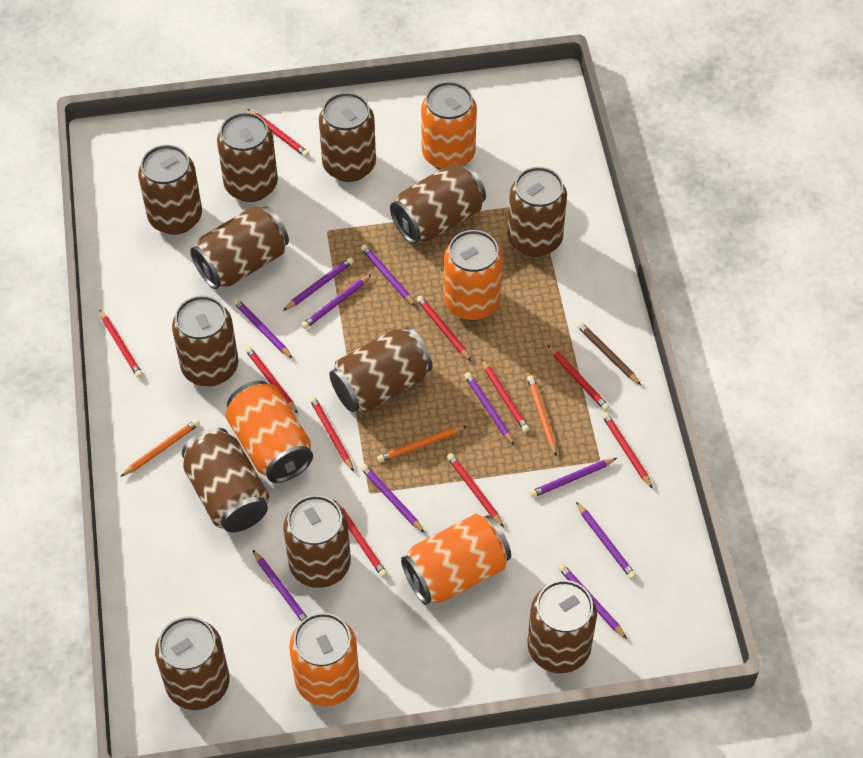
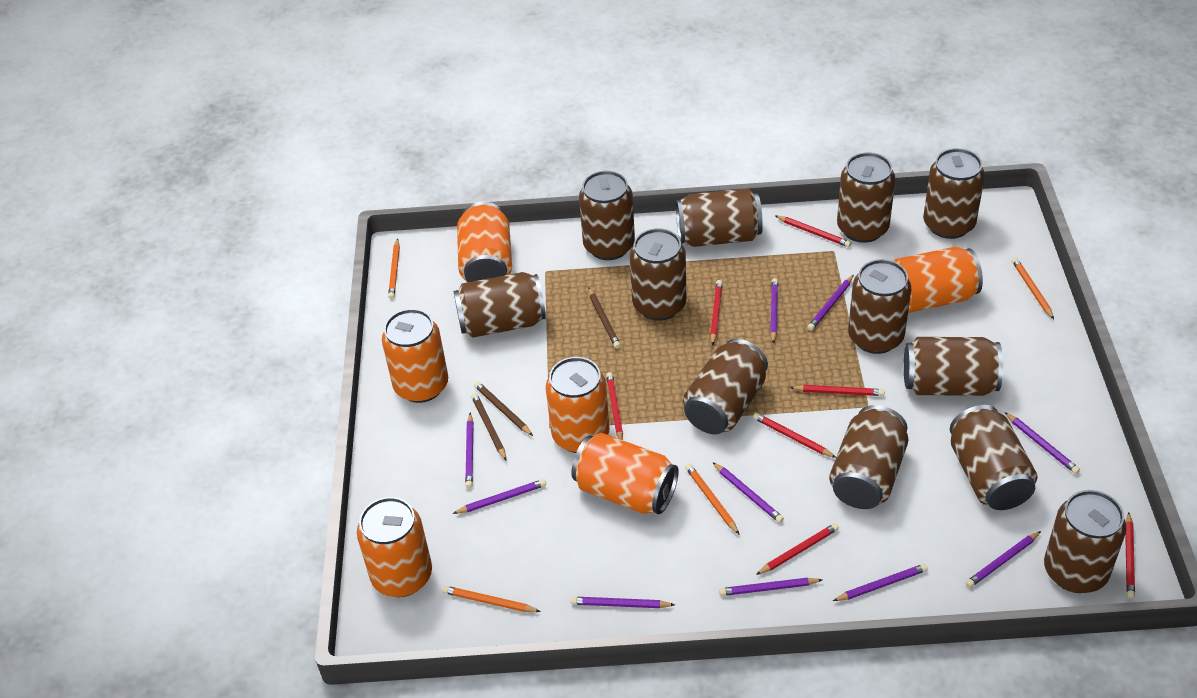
brown pencil: 1 -> 3
orange can: 5 -> 6
orange pencil: 3 -> 4
red pencil: 10 -> 7

